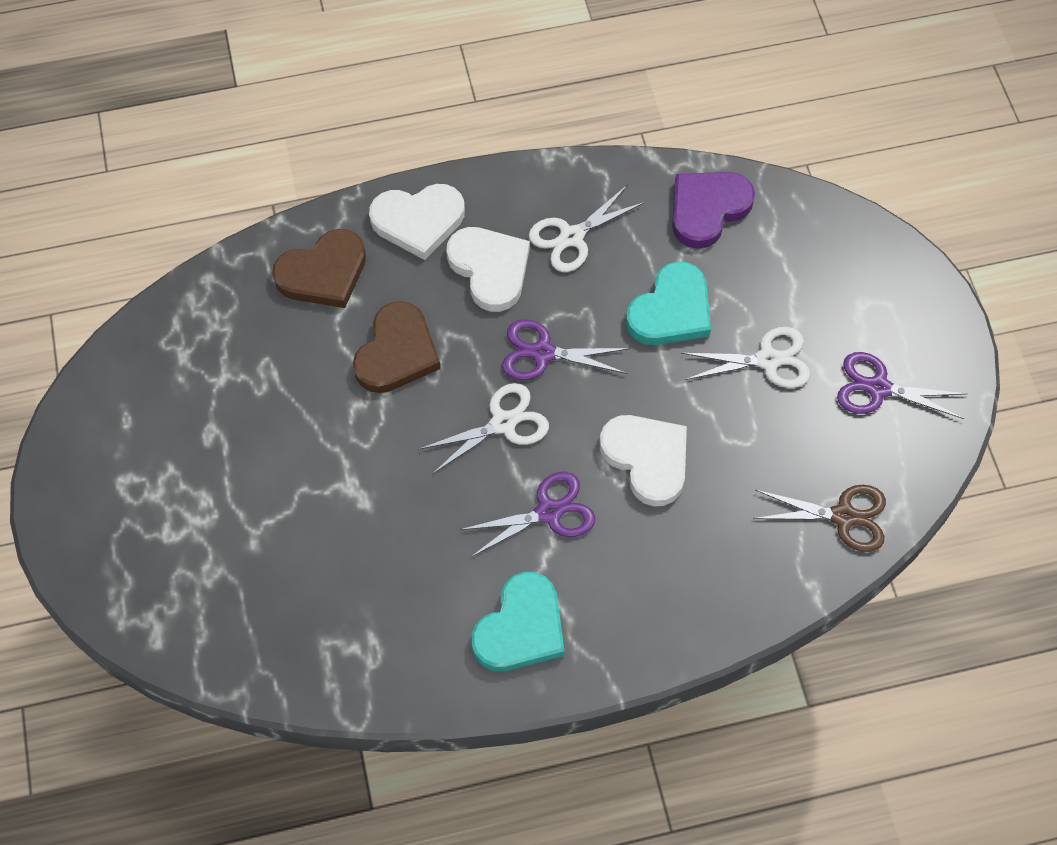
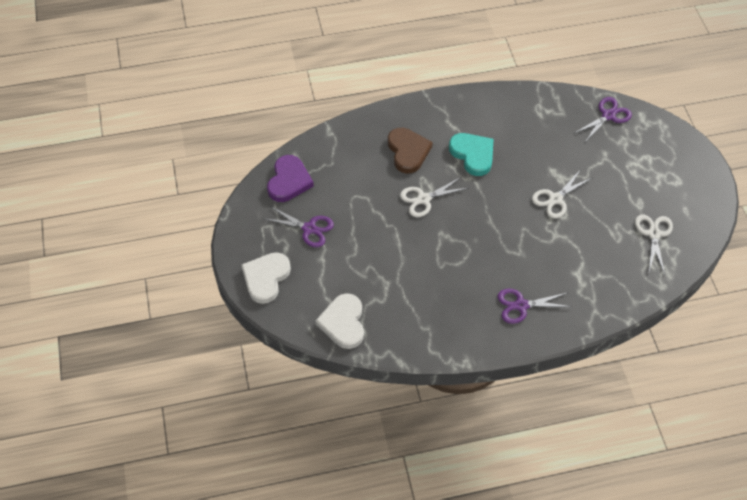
brown heart: 2 -> 1
brown scissors: 1 -> 0
turquoise heart: 2 -> 1
white heart: 3 -> 2

